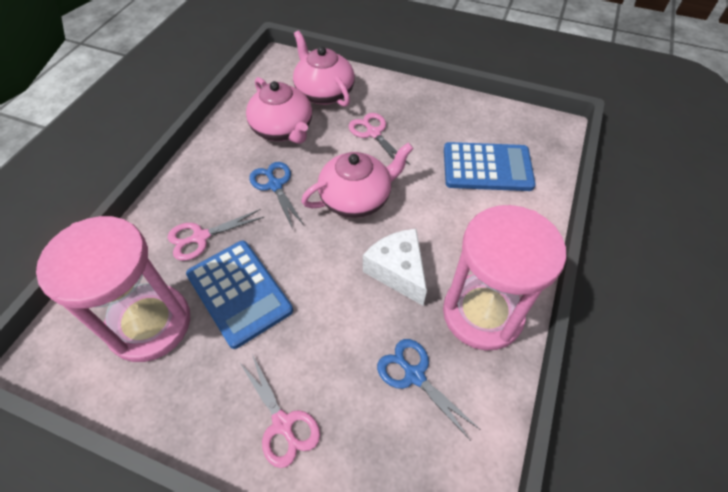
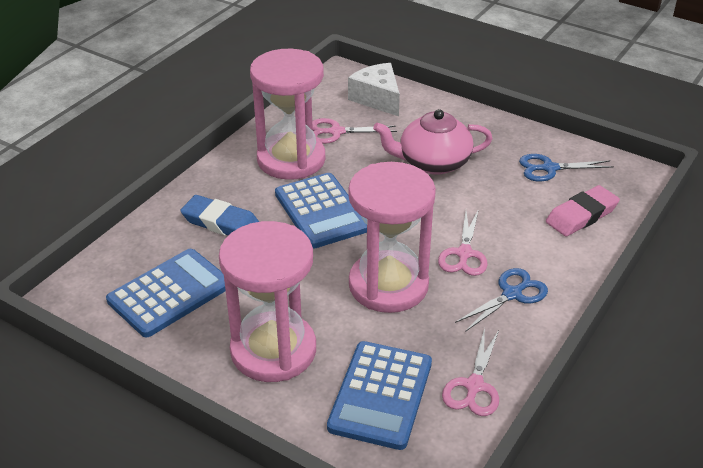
blue calculator: 2 -> 3
blue eraser: 0 -> 1
pink eraser: 0 -> 1
pink hourglass: 2 -> 3
pink teapot: 3 -> 1

